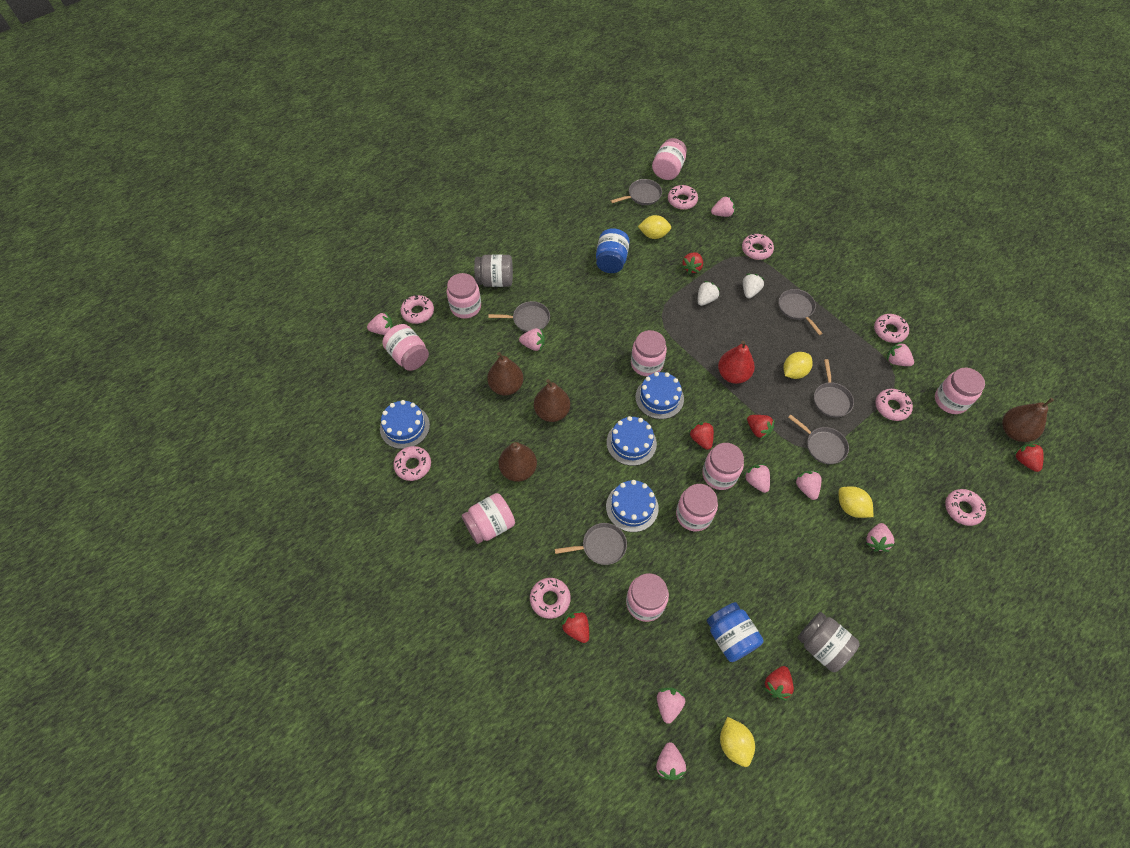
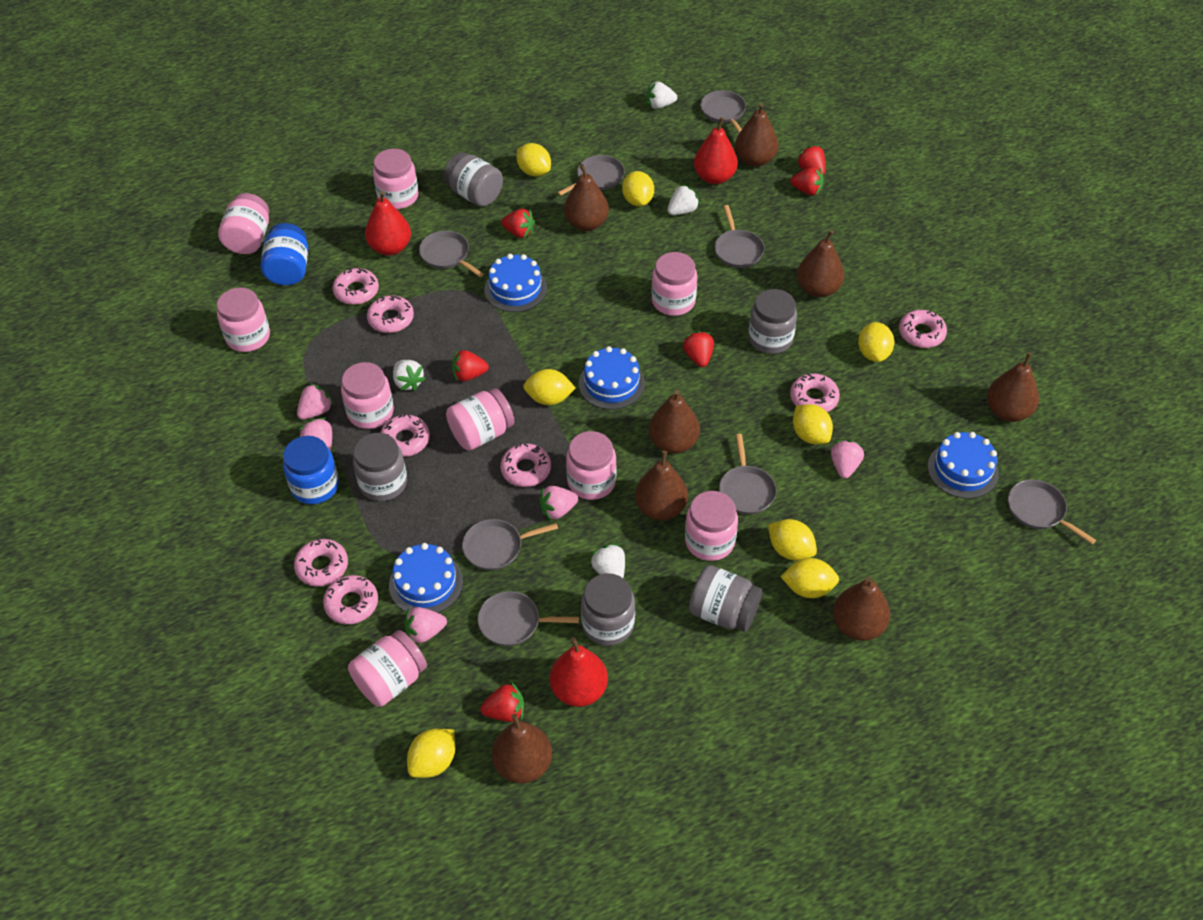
brown pear: 4 -> 8
grey jar: 2 -> 5
grey pan: 6 -> 8
pink strawberry: 9 -> 5
red pear: 1 -> 3
white strawberry: 2 -> 4
yellow lemon: 4 -> 8

